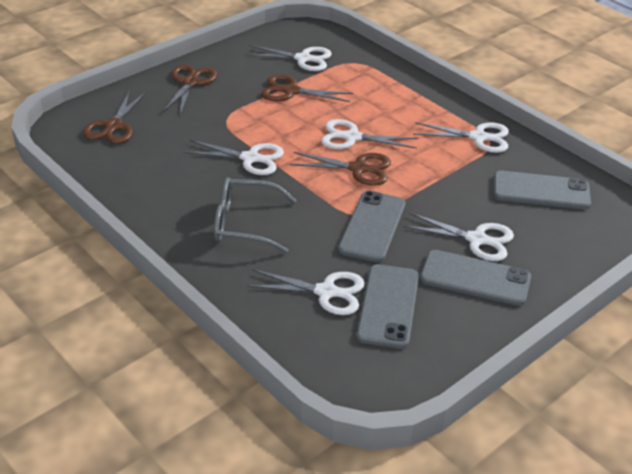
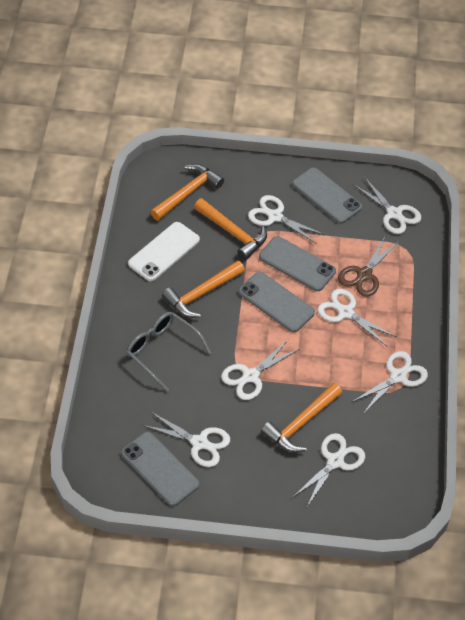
brown scissors: 4 -> 1
orange hammer: 0 -> 4
white phone: 0 -> 1
white scissors: 6 -> 7

